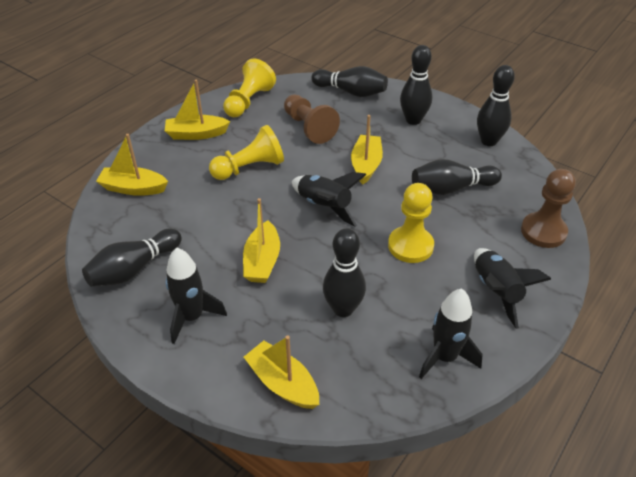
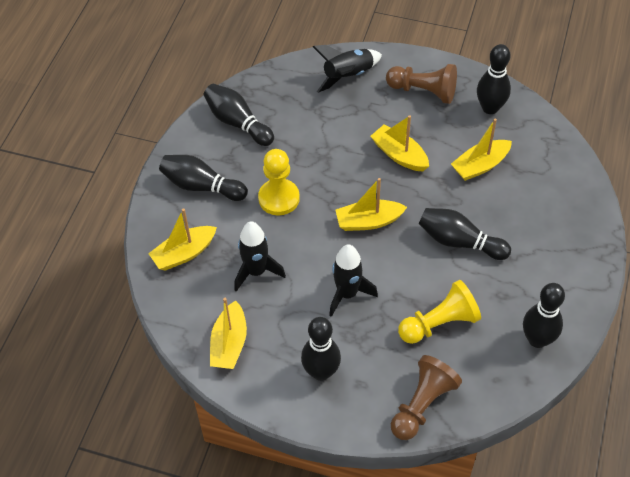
black rocket: 4 -> 3
yellow pawn: 3 -> 2

